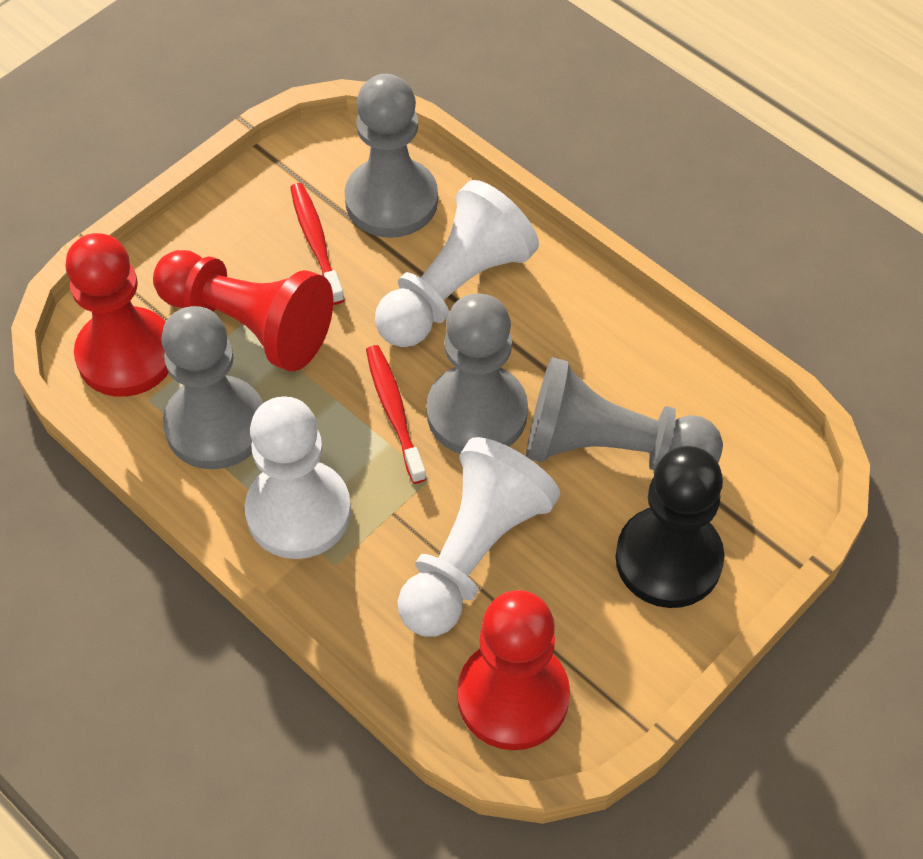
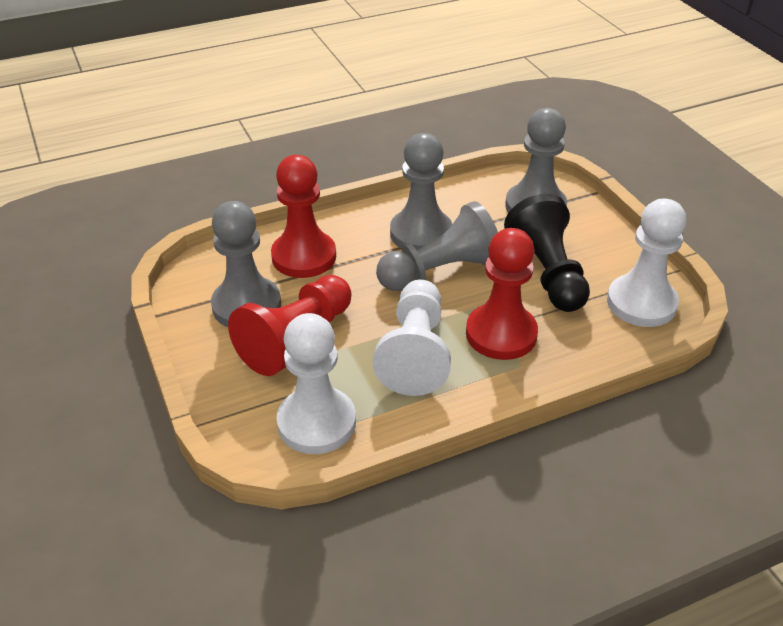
red toothbrush: 2 -> 0

